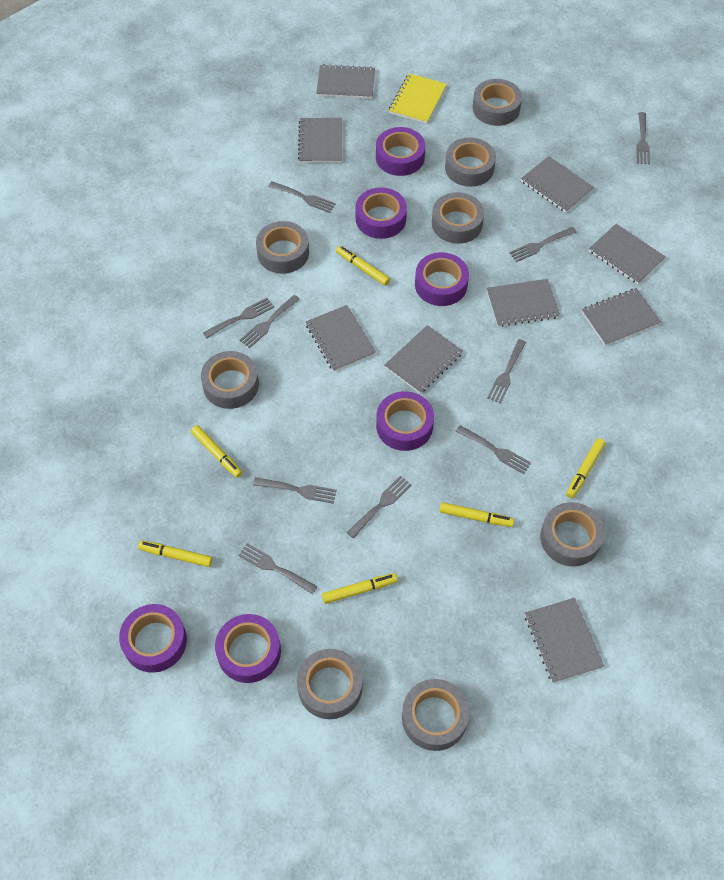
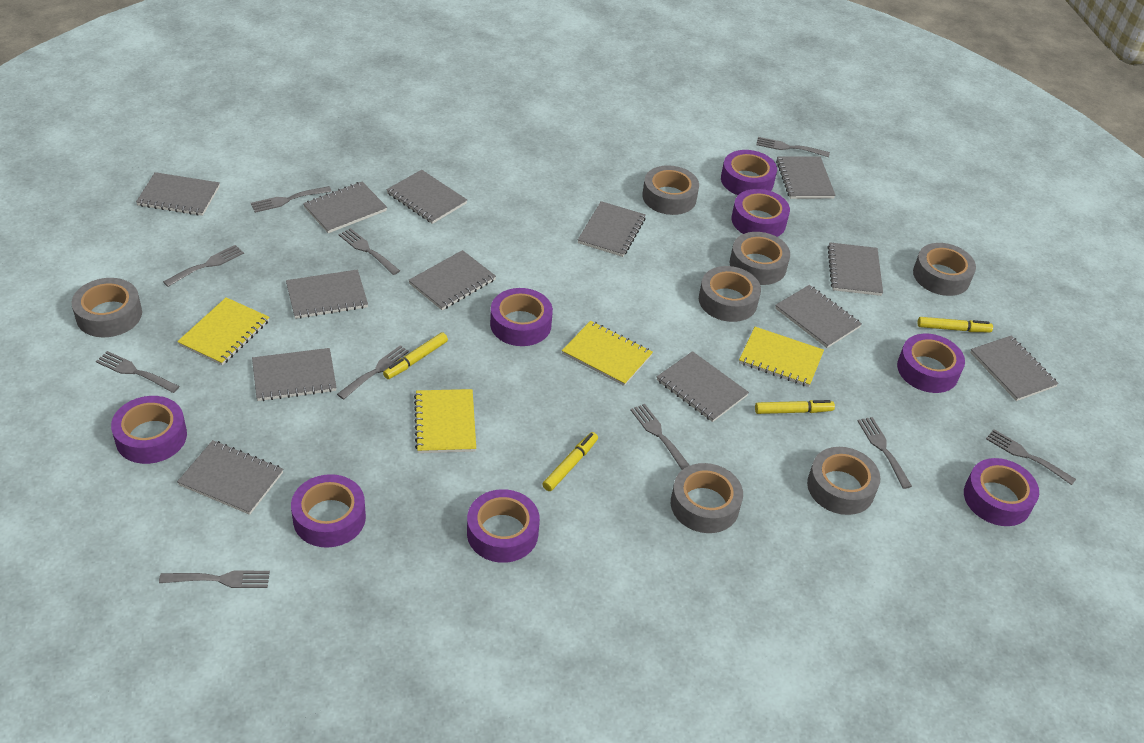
grey notebook: 9 -> 13
grey tape: 8 -> 7
purple tape: 6 -> 8
yellow marker: 6 -> 4
yellow notebook: 1 -> 4

